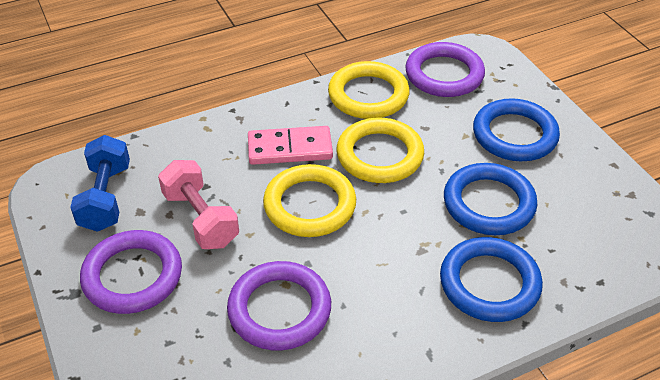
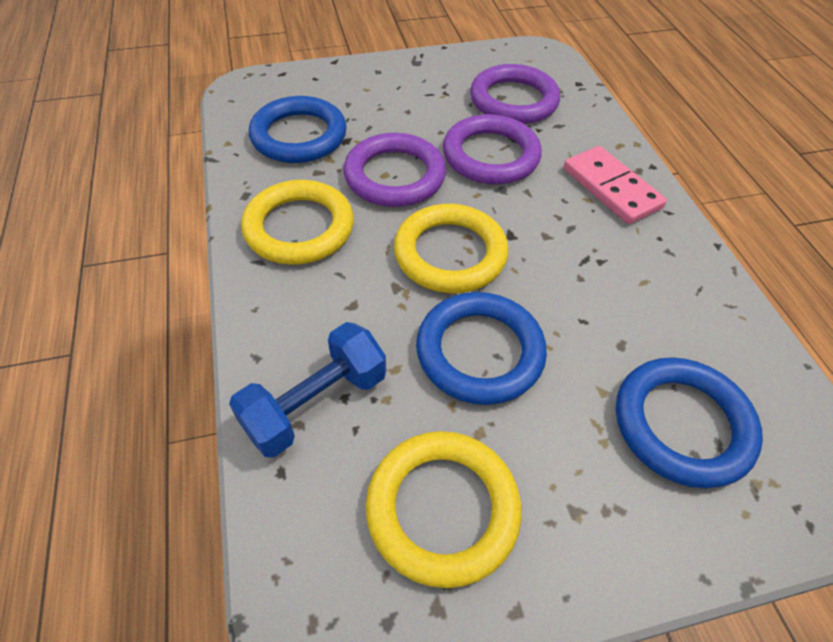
pink dumbbell: 1 -> 0

